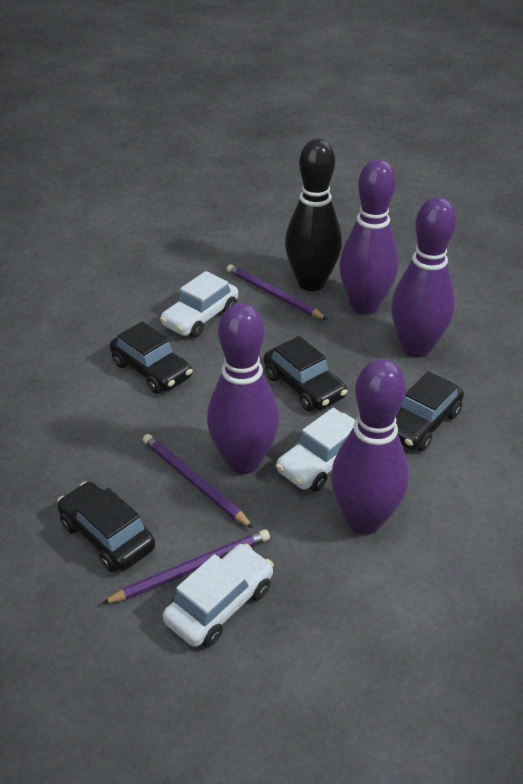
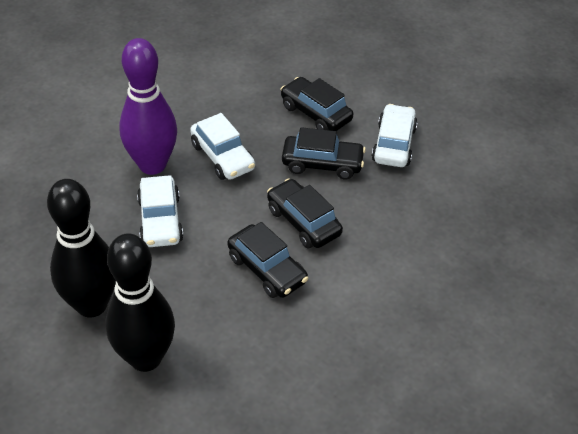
black bowling pin: 1 -> 2
purple bowling pin: 4 -> 1
purple pencil: 3 -> 0

